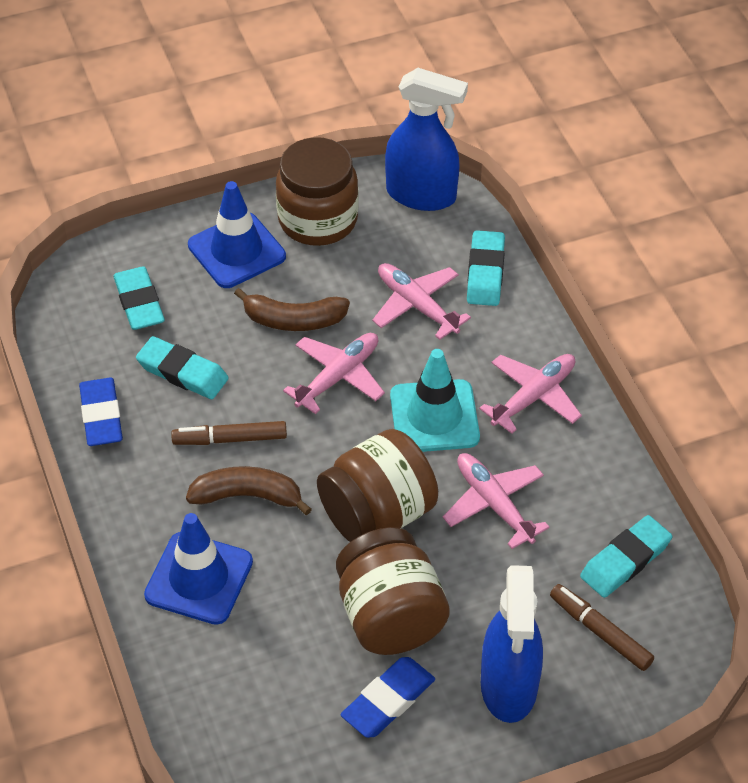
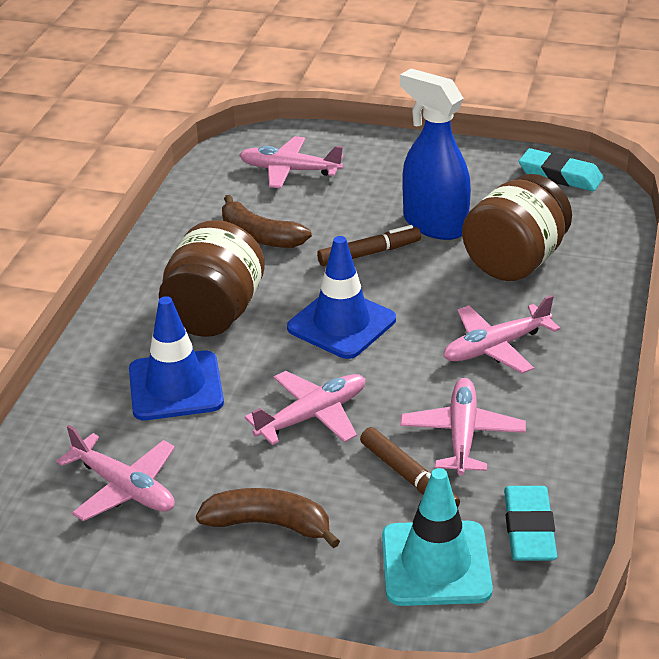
blue eraser: 2 -> 0
blue spray bottle: 2 -> 1
brown jar: 3 -> 2
pink plane: 4 -> 5
turquoise eraser: 4 -> 2

